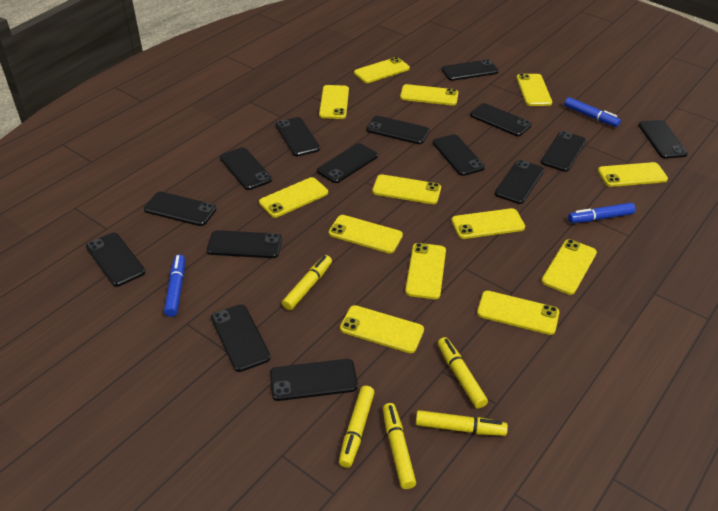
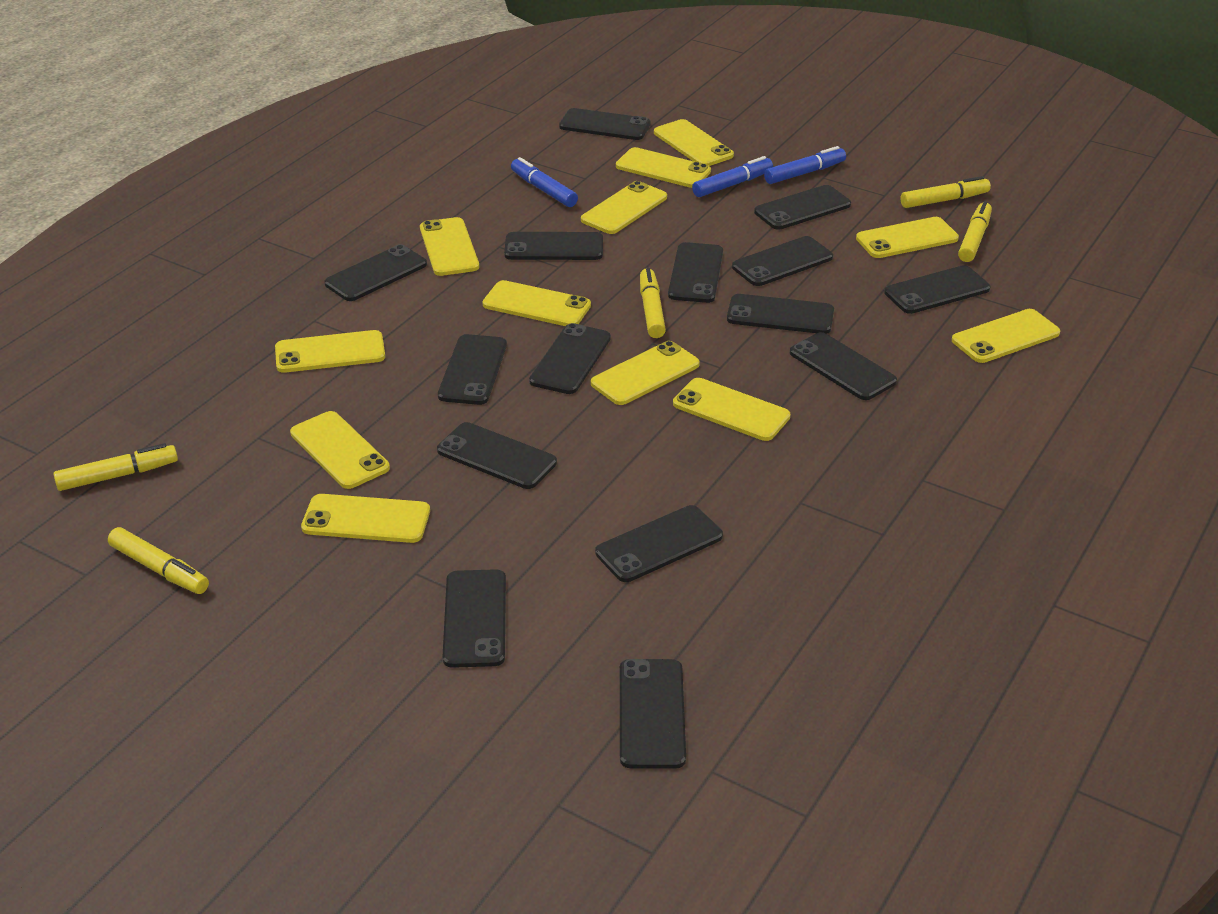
yellow phone: 13 -> 12

